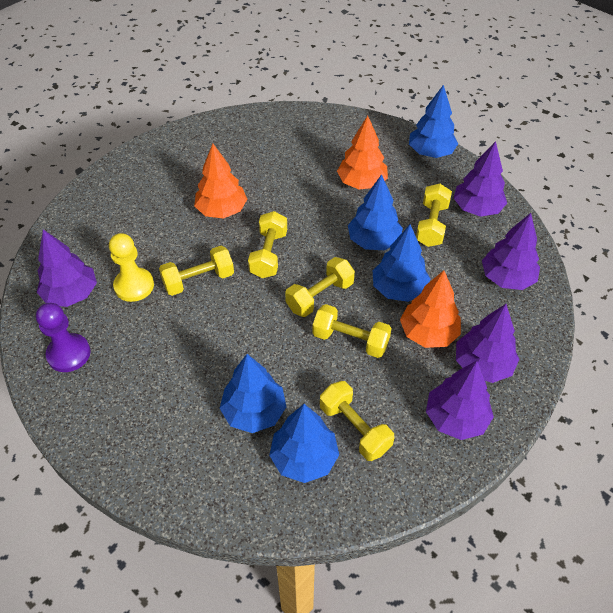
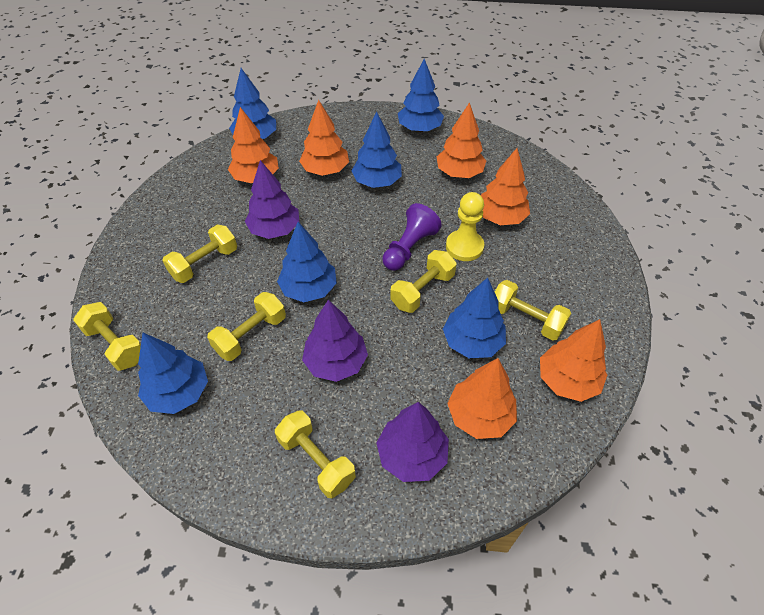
blue tree: 5 -> 6
orange tree: 3 -> 6
purple tree: 5 -> 3

